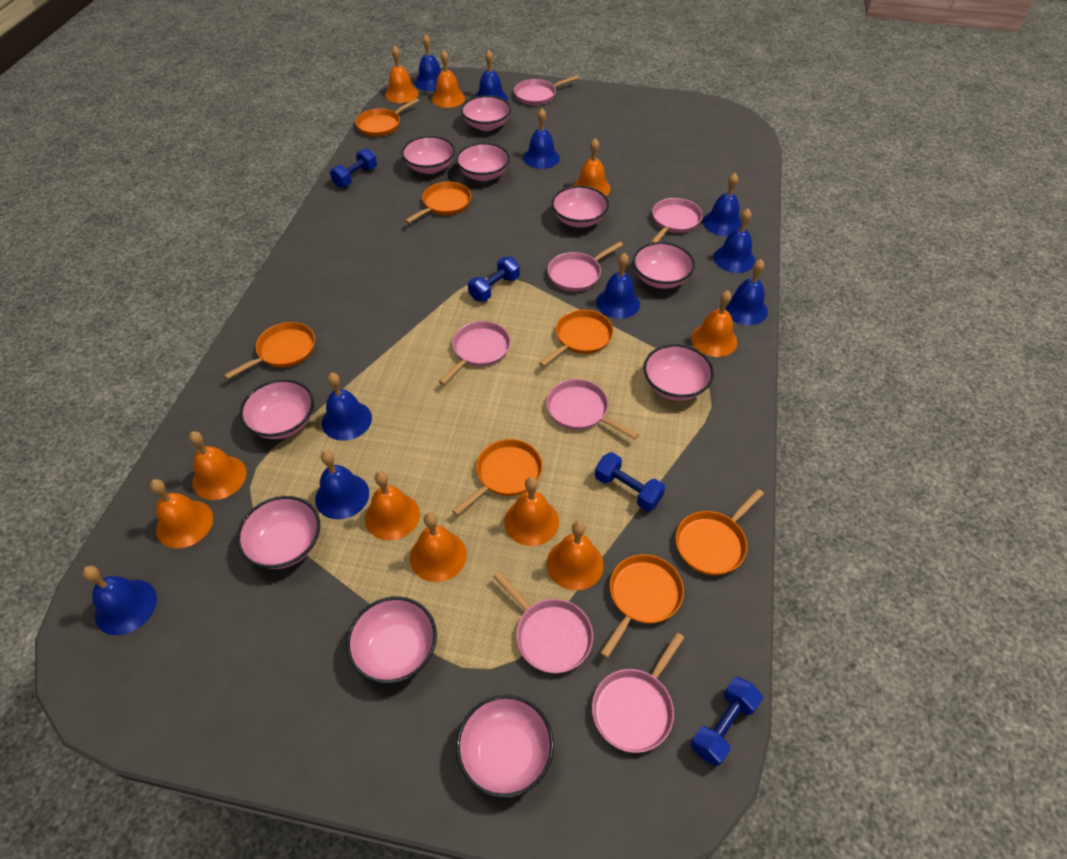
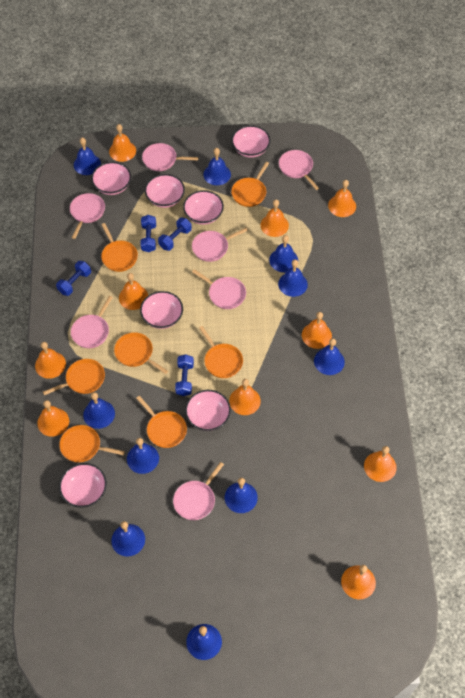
pink bowl: 10 -> 7

